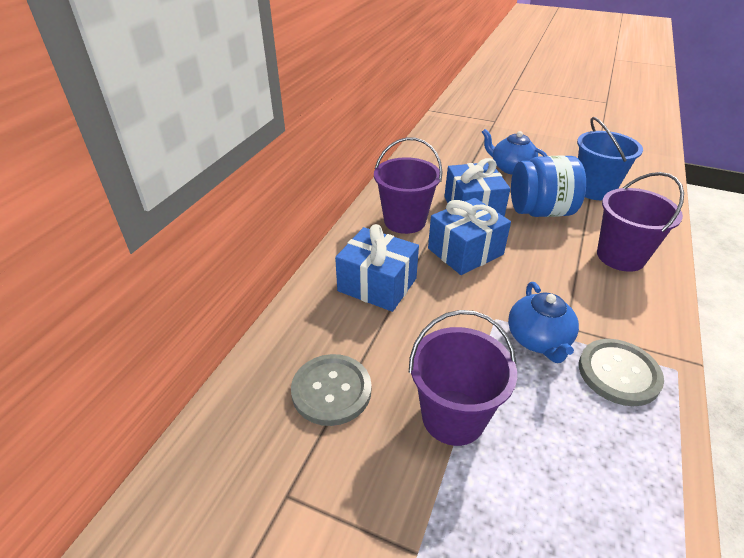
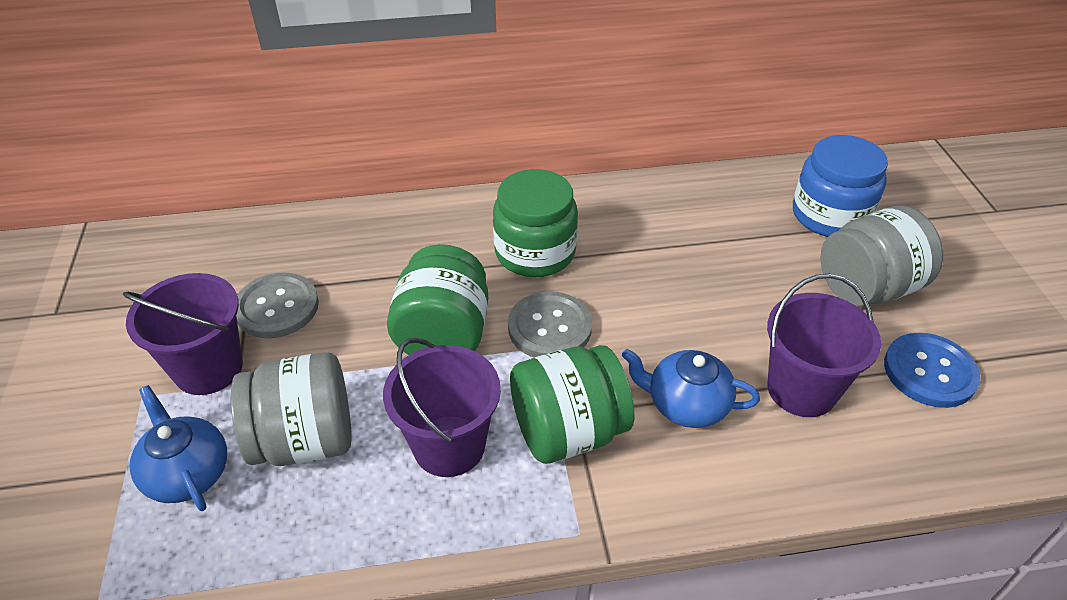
blue bucket: 1 -> 0
blue button: 0 -> 1
blue gift: 3 -> 0
green jar: 0 -> 3
grey jar: 0 -> 2

